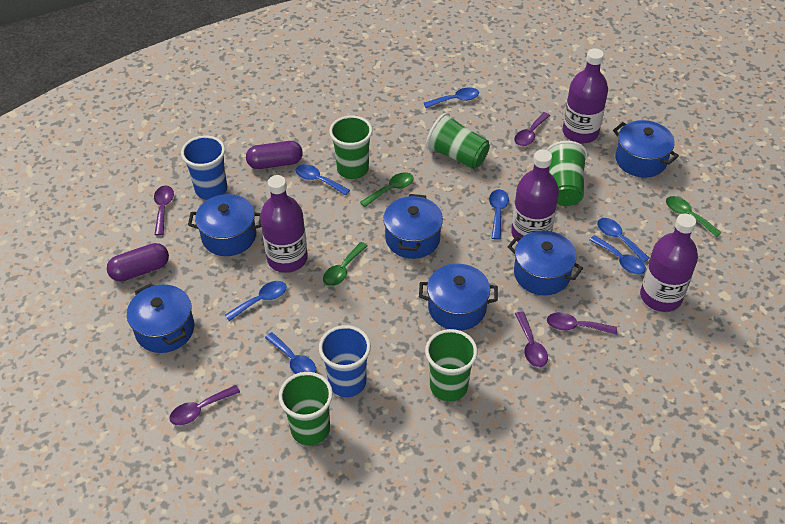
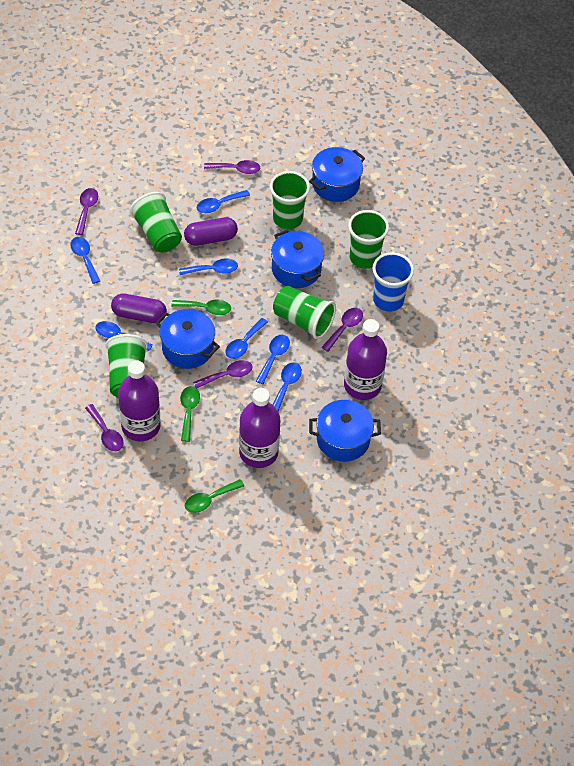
blue cup: 2 -> 1
blue pot: 6 -> 4
purple bottle: 4 -> 3

